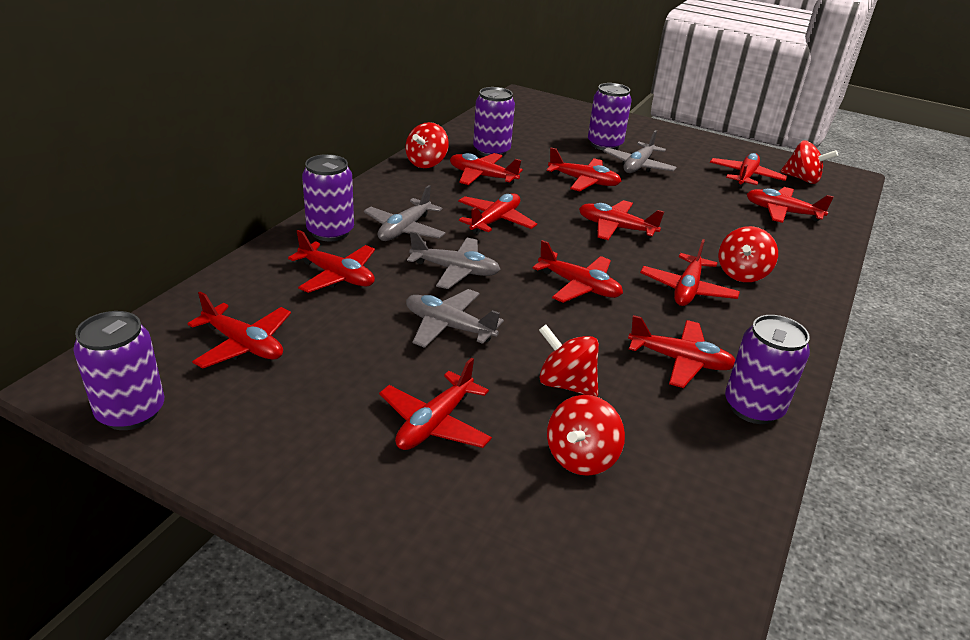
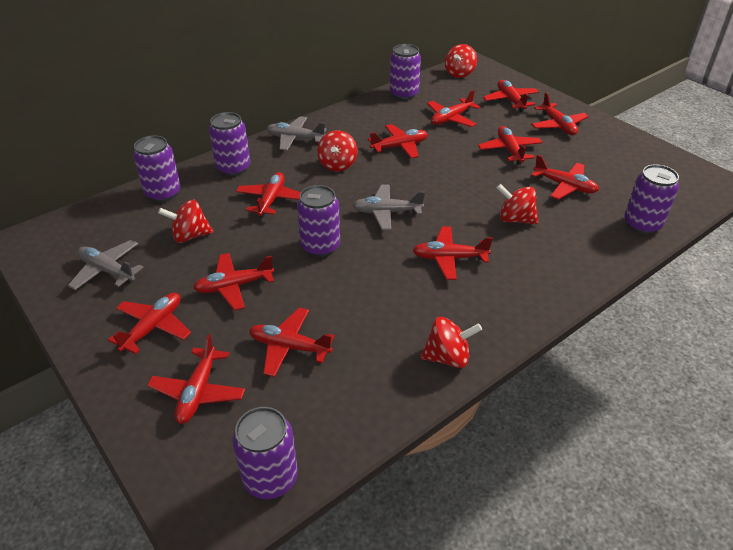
grey plane: 4 -> 3
purple can: 5 -> 6

